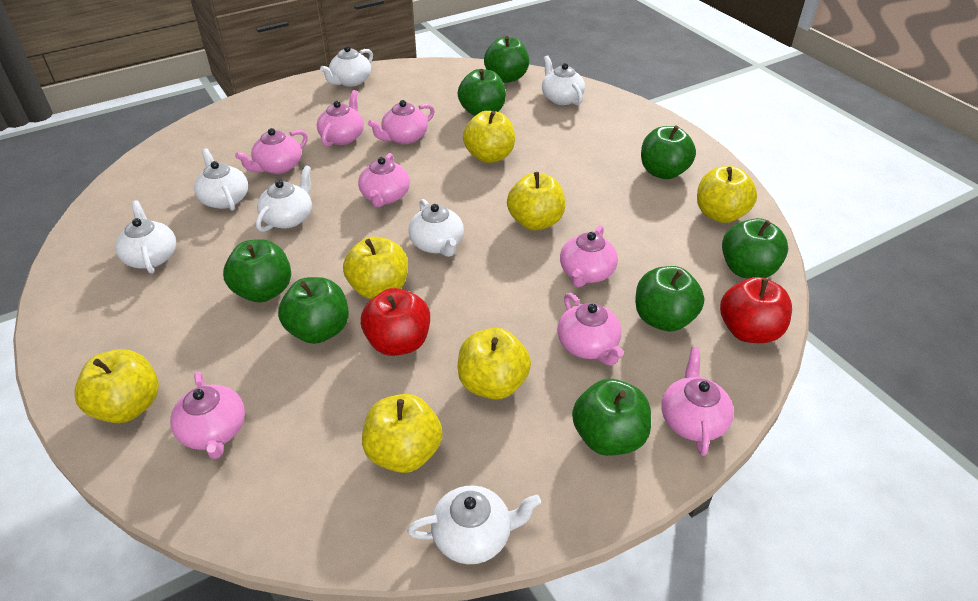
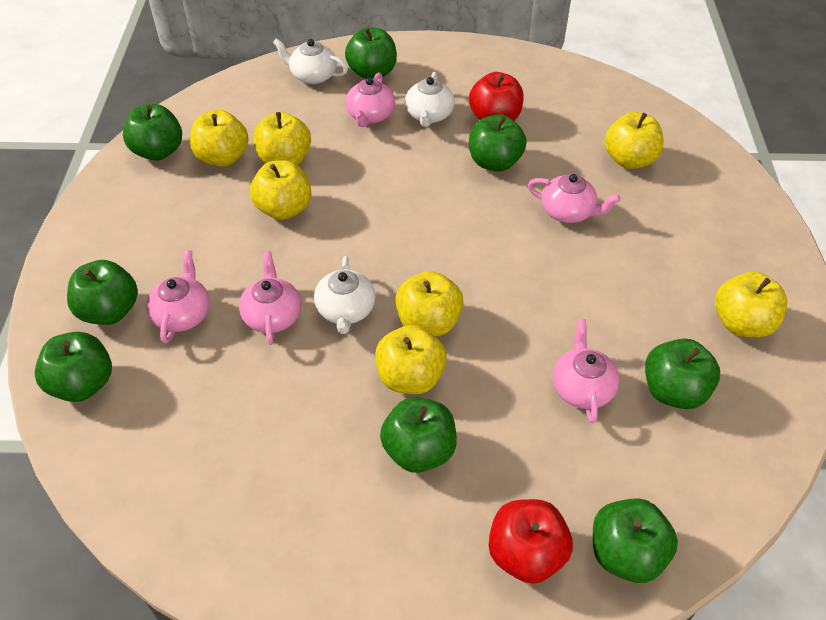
pink teapot: 8 -> 5
white teapot: 7 -> 3

